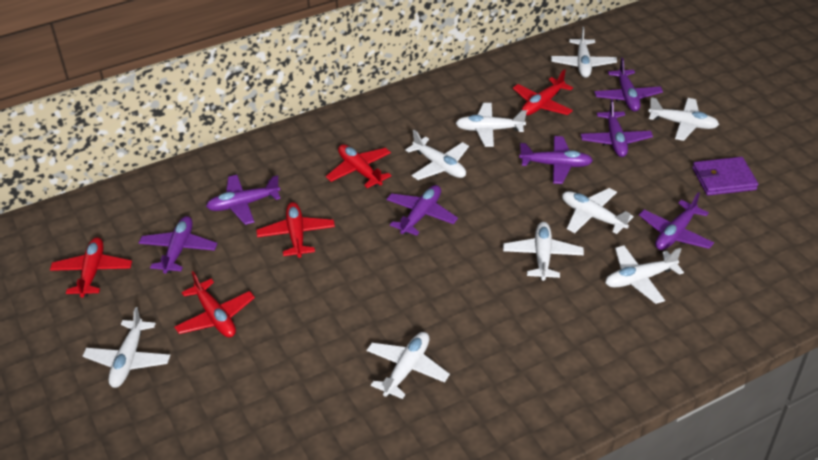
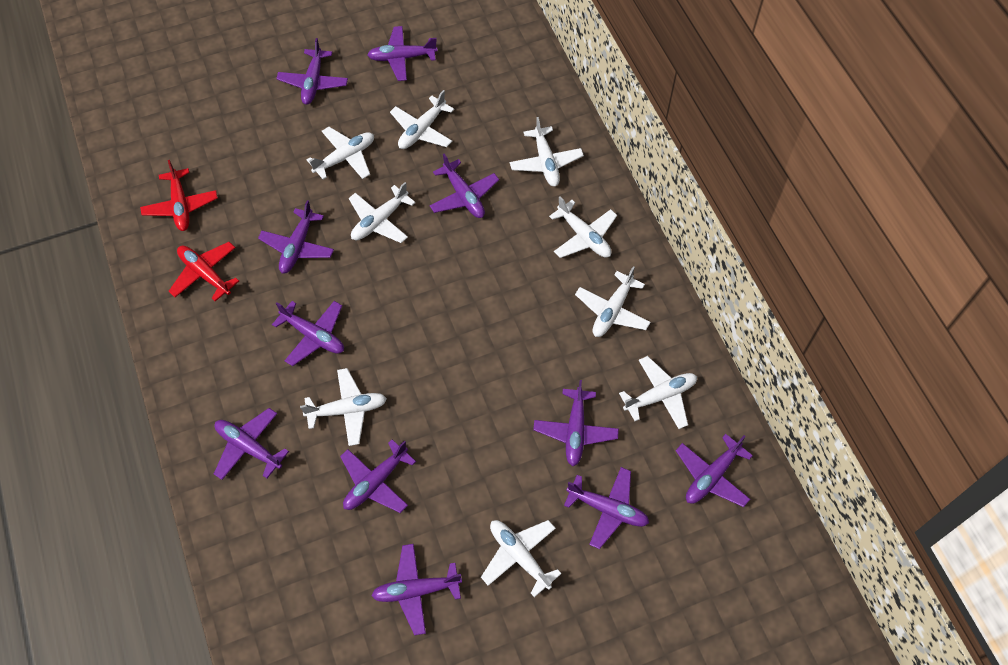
purple plane: 7 -> 11
purple wallet: 1 -> 0
red plane: 5 -> 2

